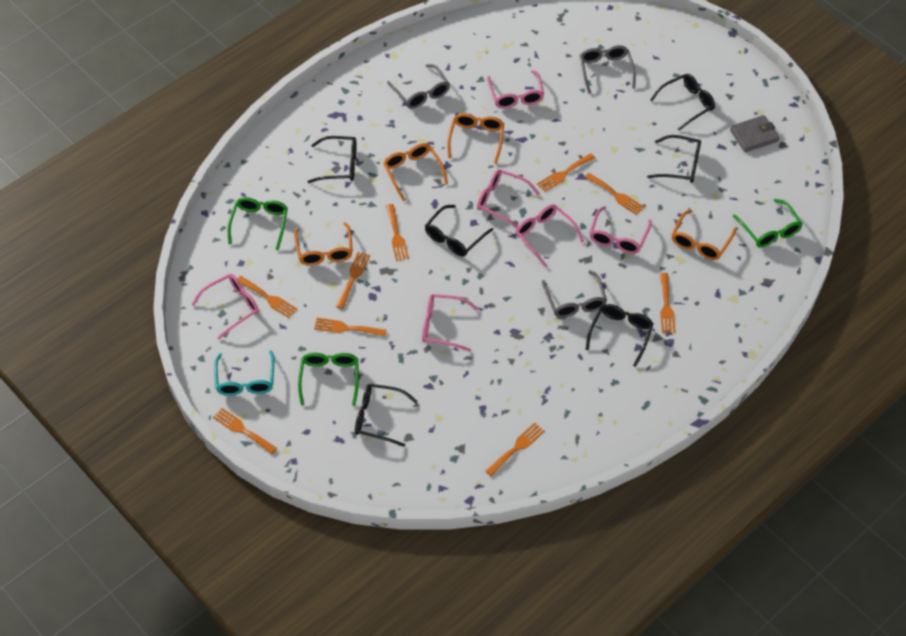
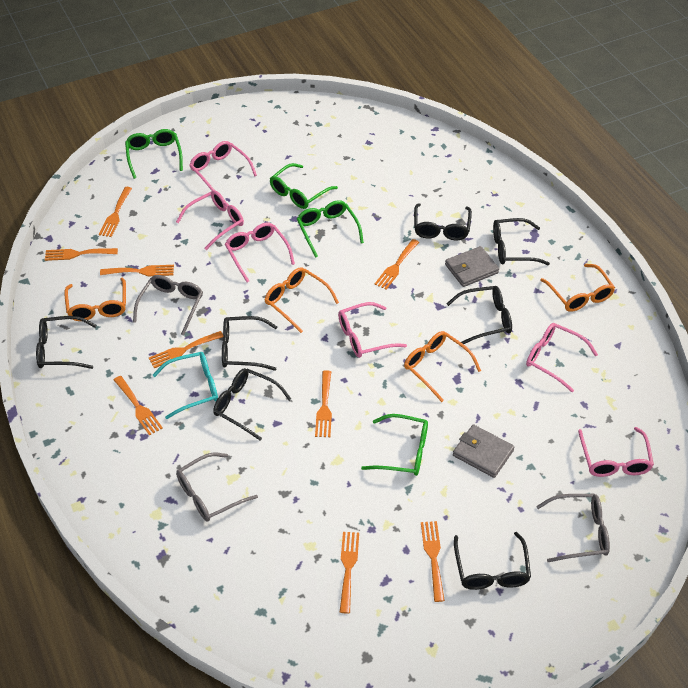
black glasses: 6 -> 7
green glasses: 3 -> 4
grey wallet: 1 -> 2

